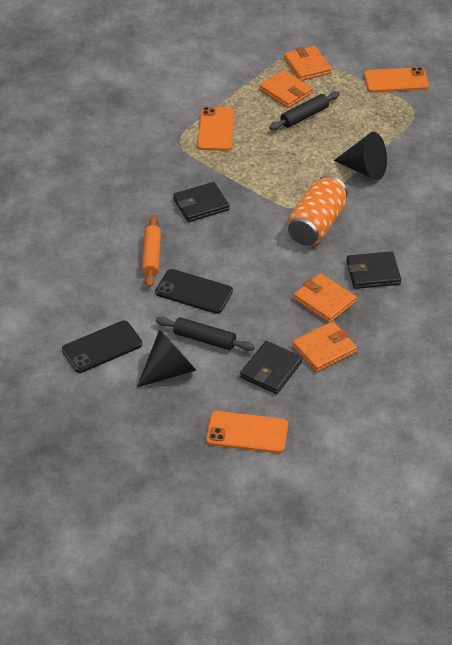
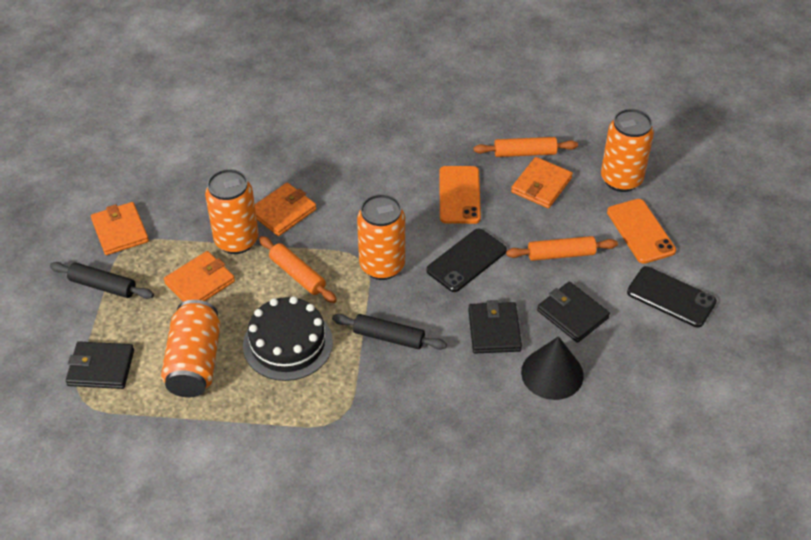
black cake: 0 -> 1
black cone: 2 -> 1
orange can: 1 -> 4
orange phone: 3 -> 2
orange rolling pin: 1 -> 3

